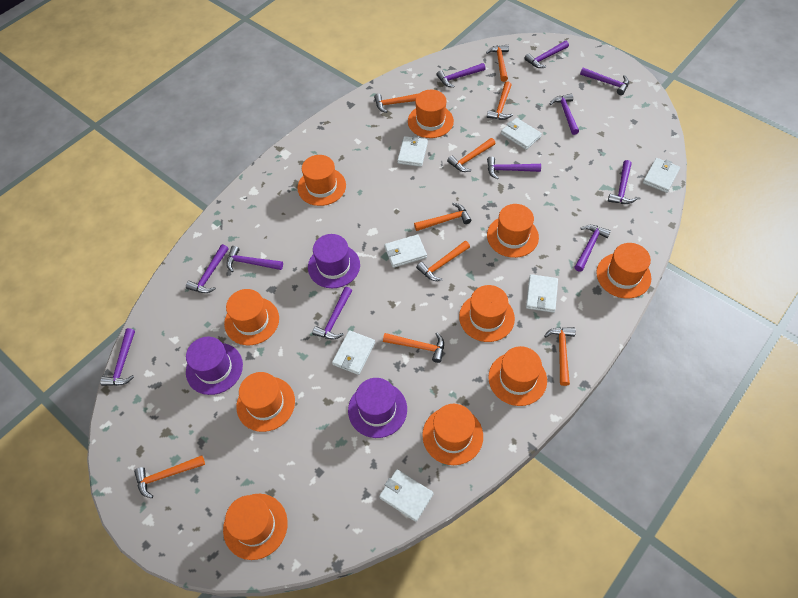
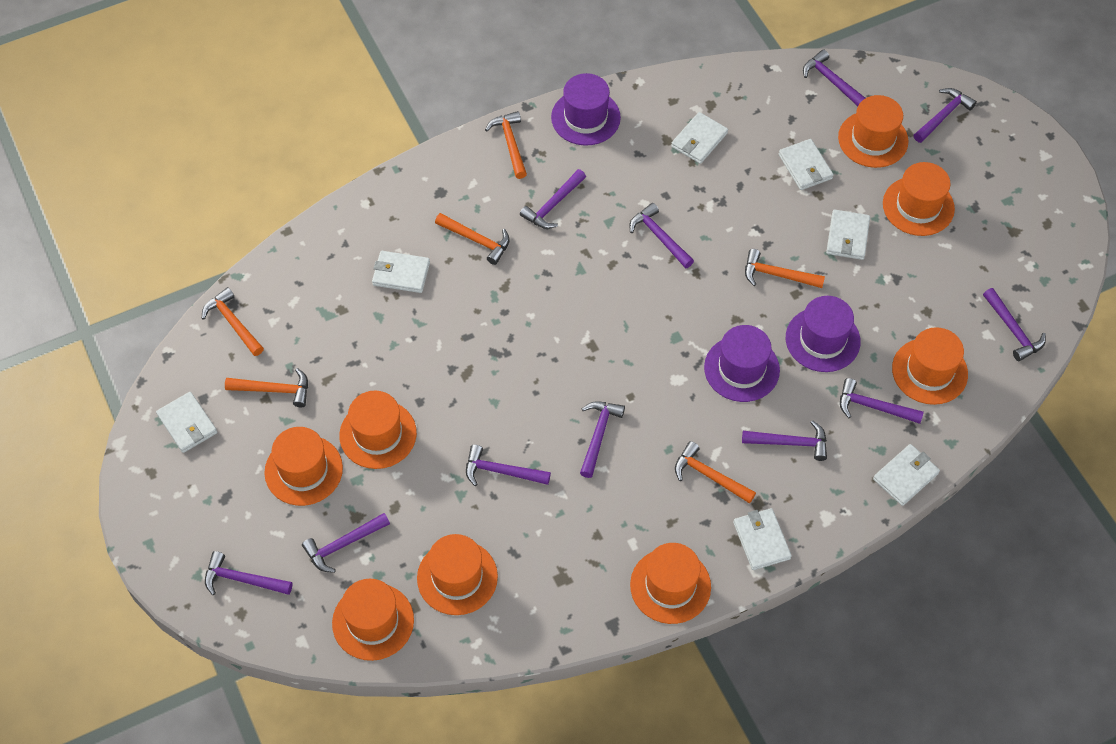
orange hammer: 9 -> 6
orange hat: 10 -> 8

